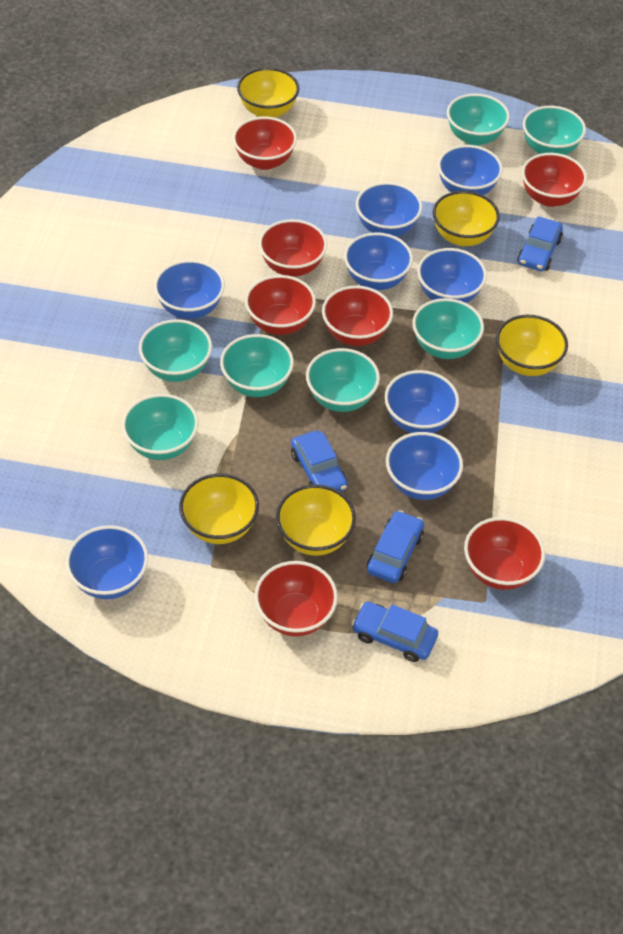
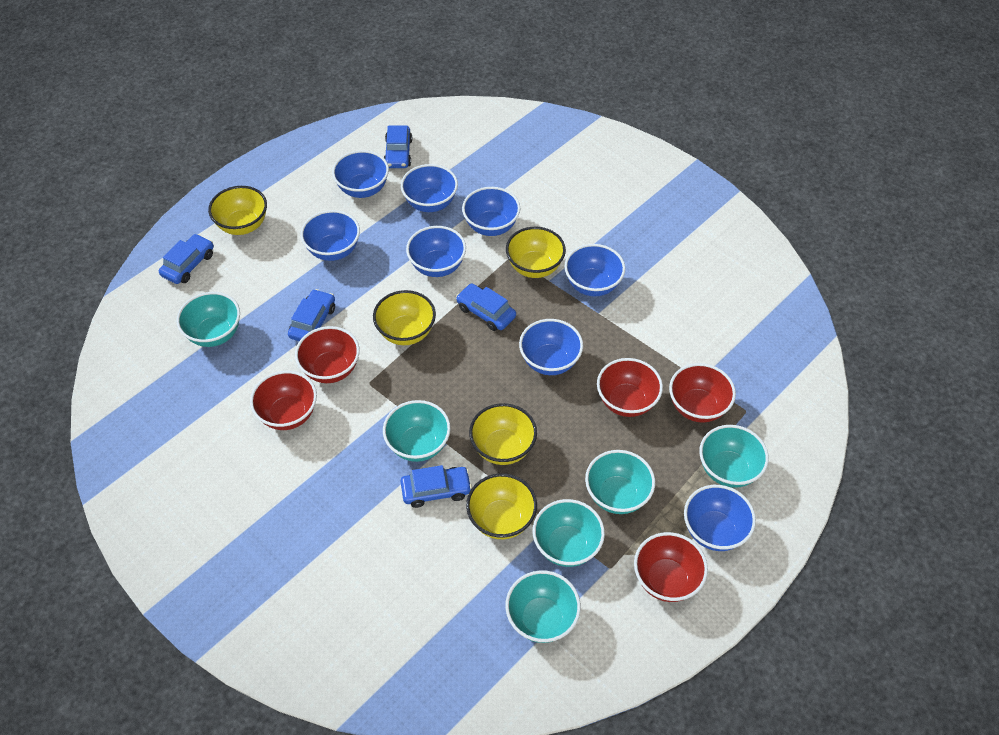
blue car: 4 -> 5
red bowl: 7 -> 5
turquoise bowl: 7 -> 6

